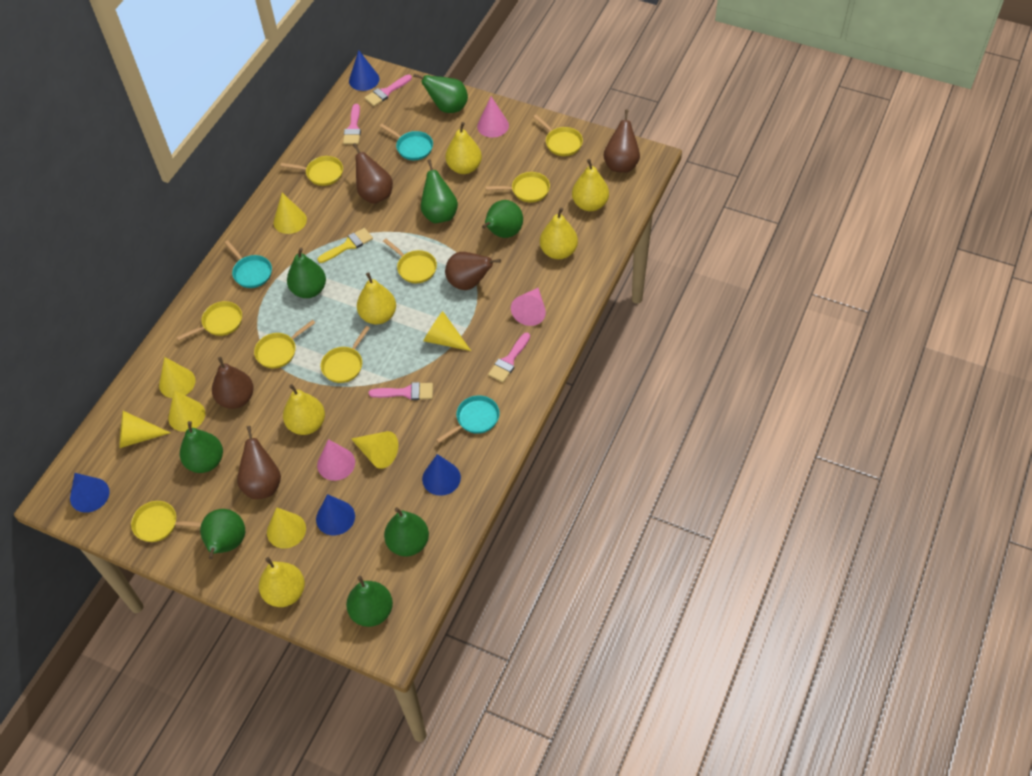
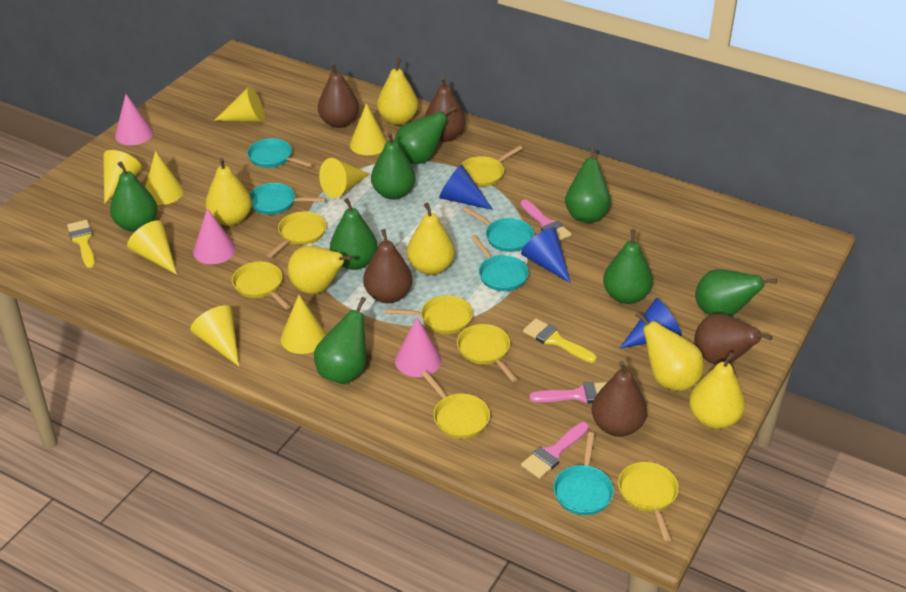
blue cone: 4 -> 3
pink brush: 4 -> 3
turquoise pan: 3 -> 5
yellow brush: 1 -> 2
yellow cone: 7 -> 8
yellow pan: 8 -> 7

